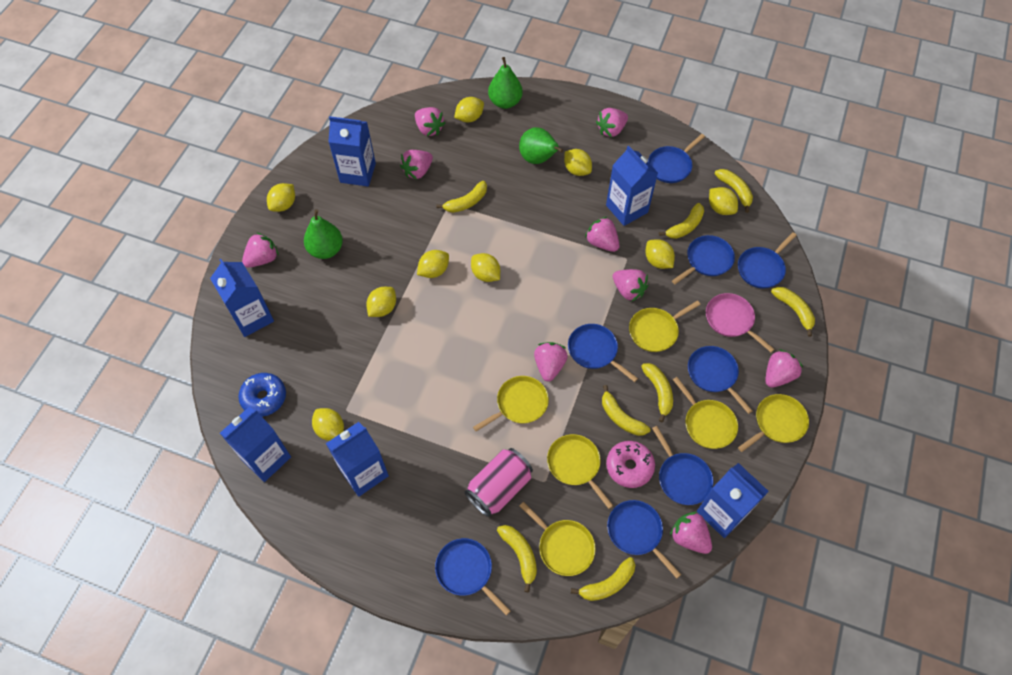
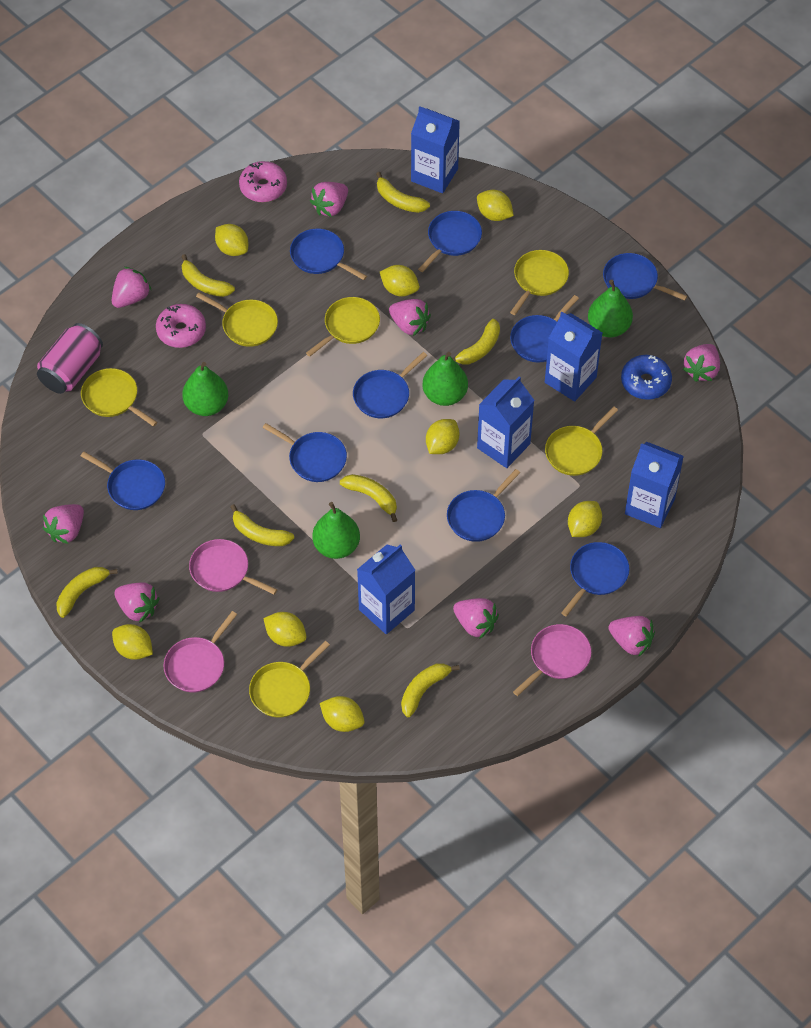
blue carton: 6 -> 5
blue pan: 8 -> 9
green pear: 3 -> 4
pink donut: 1 -> 2
pink pan: 1 -> 3
pink strawberry: 9 -> 8
yellow banana: 8 -> 7
yellow lemon: 9 -> 8

